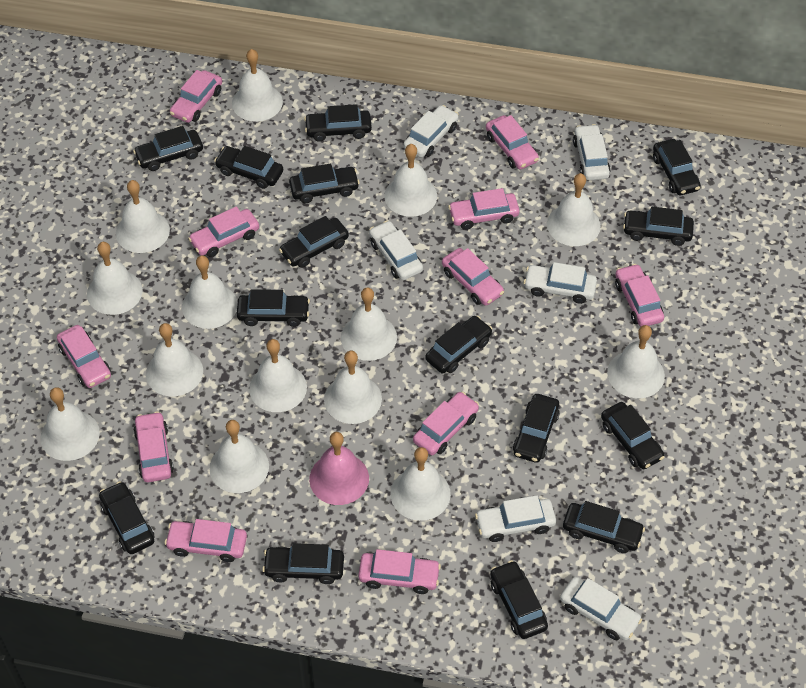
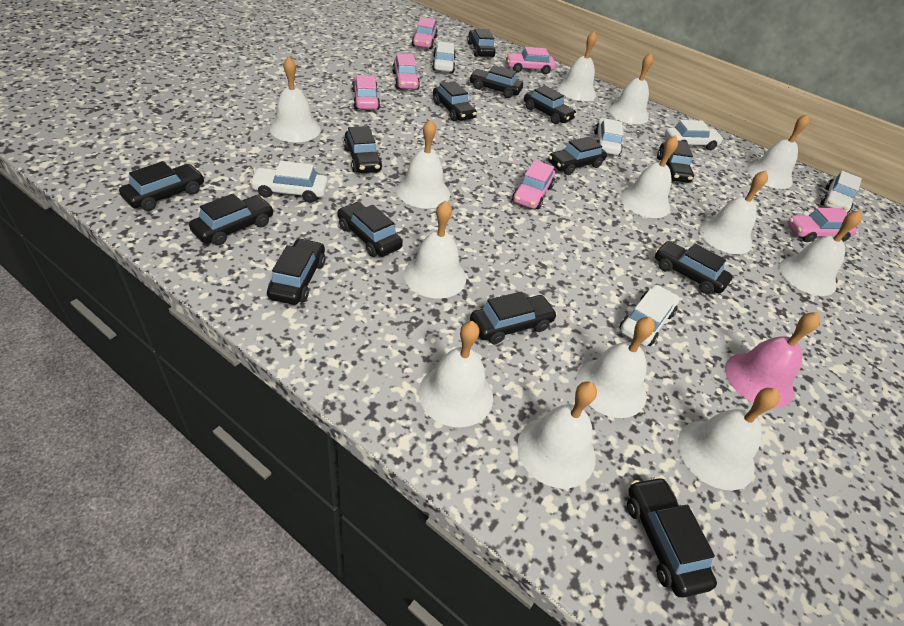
black car: 15 -> 14
pink car: 11 -> 6
white bell: 14 -> 13

